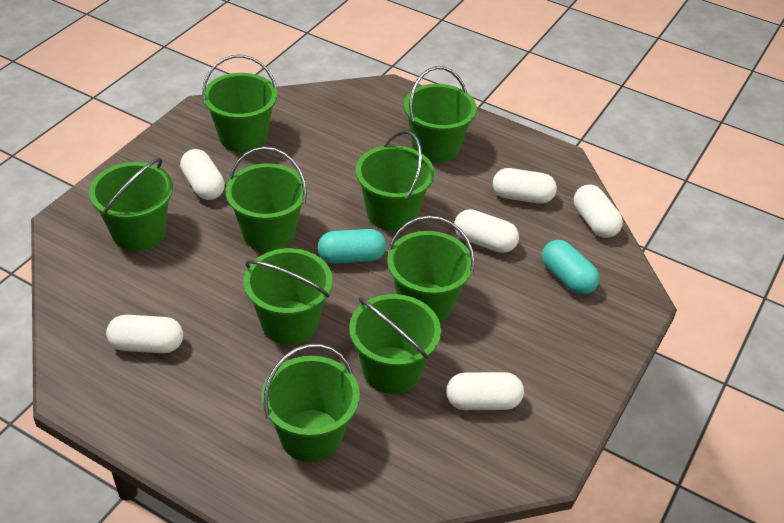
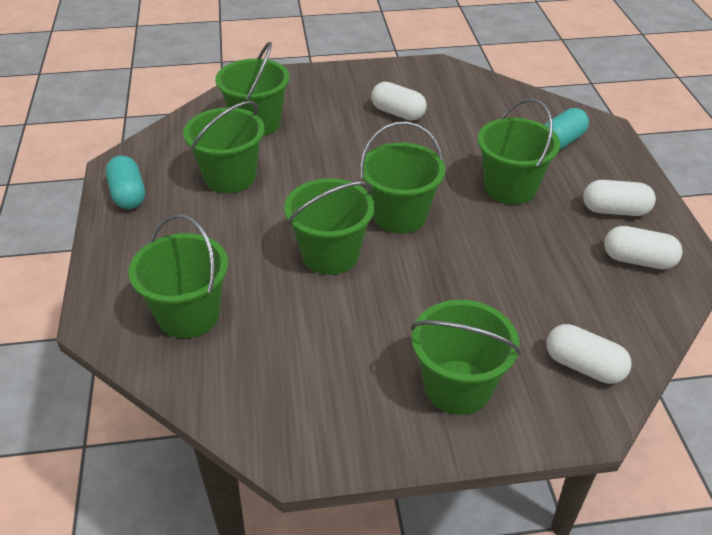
green bucket: 9 -> 7
white capsule: 6 -> 4

